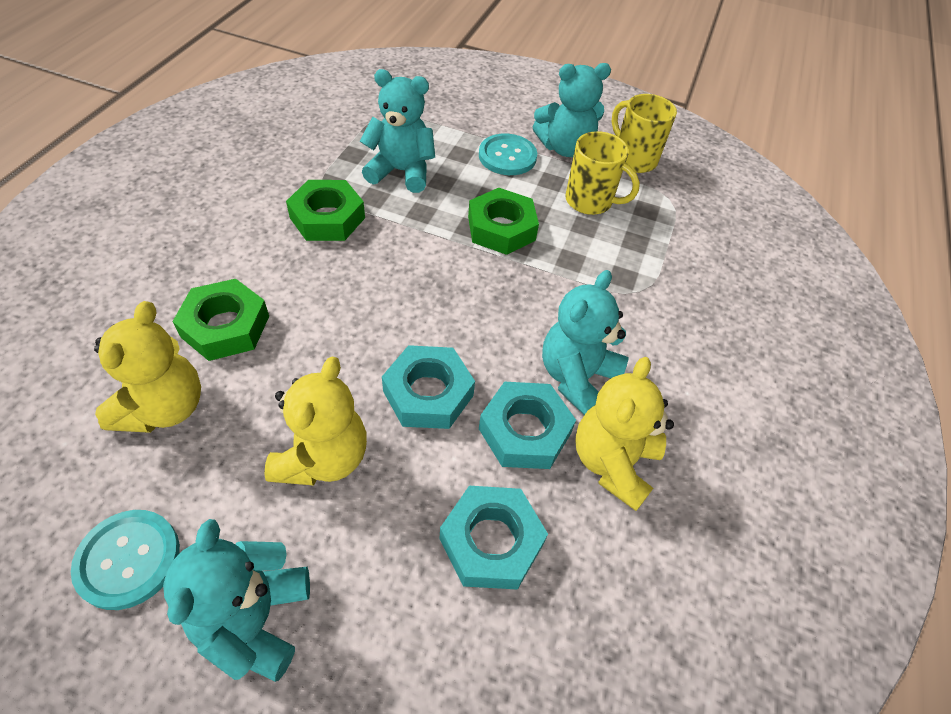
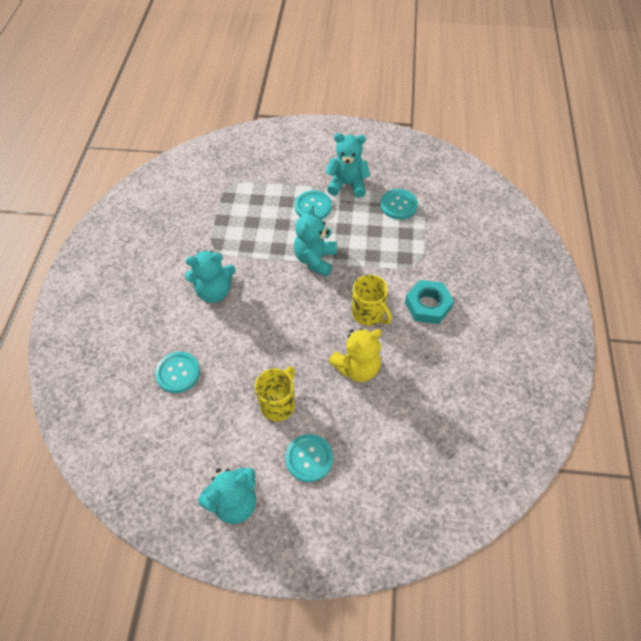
green nut: 3 -> 0
turquoise button: 2 -> 4
turquoise nut: 3 -> 1
yellow teddy bear: 3 -> 1

